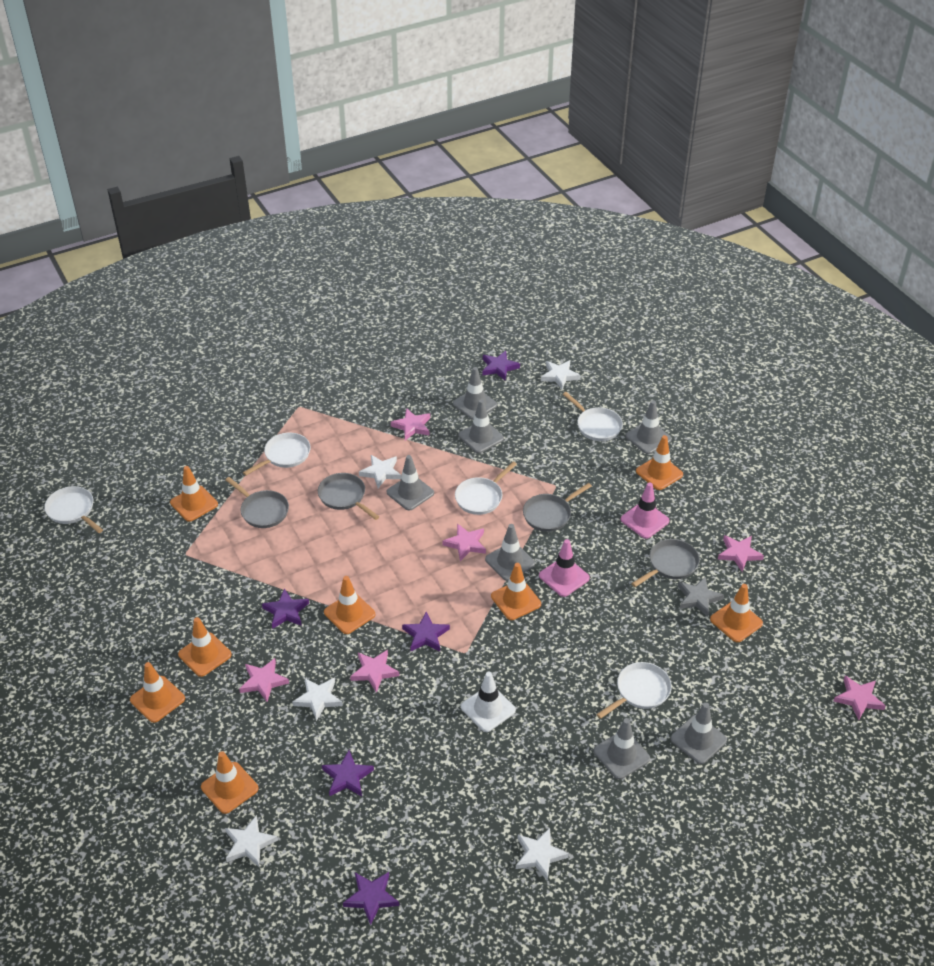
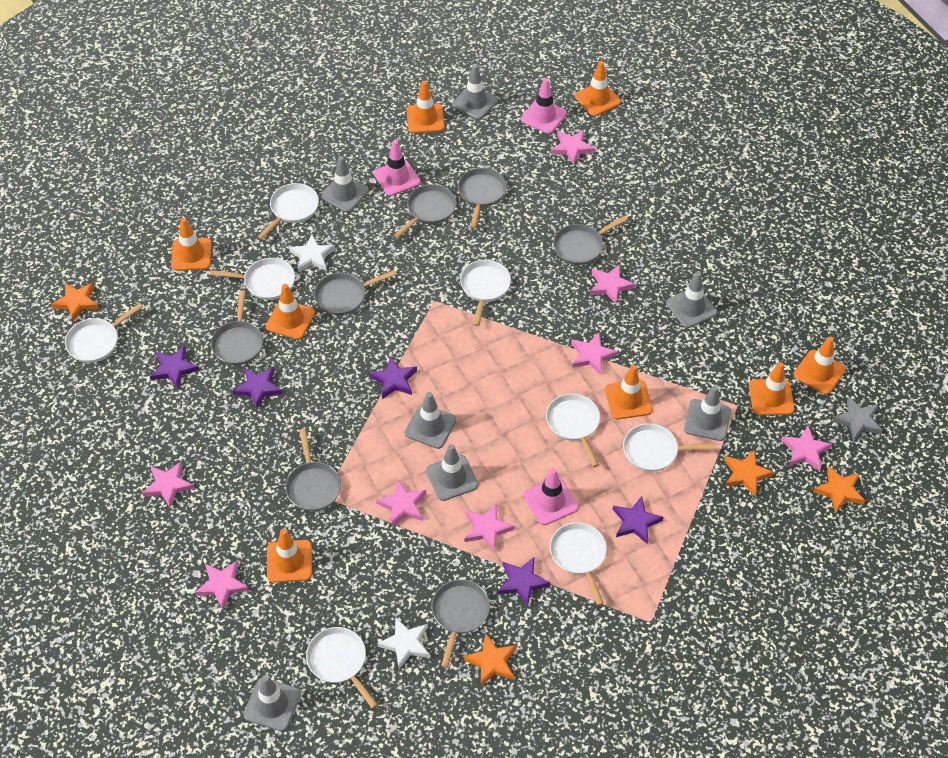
grey pan: 4 -> 7
orange star: 0 -> 4
pink star: 6 -> 8
pink traffic cone: 2 -> 3
white pan: 5 -> 8
white star: 5 -> 2
white traffic cone: 1 -> 0

